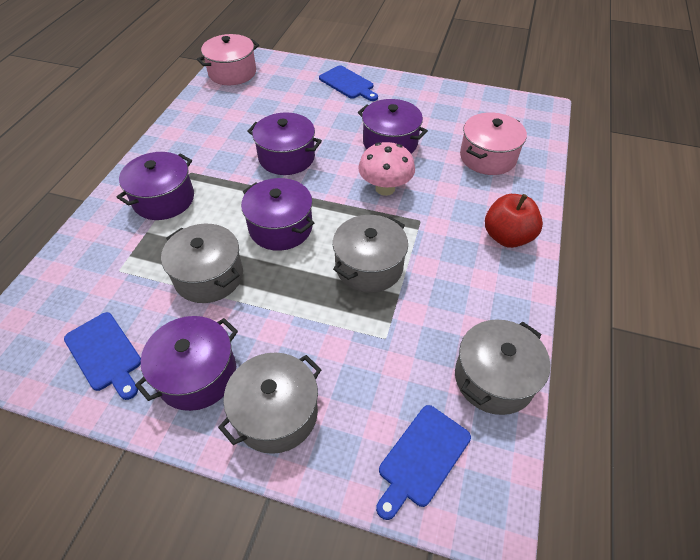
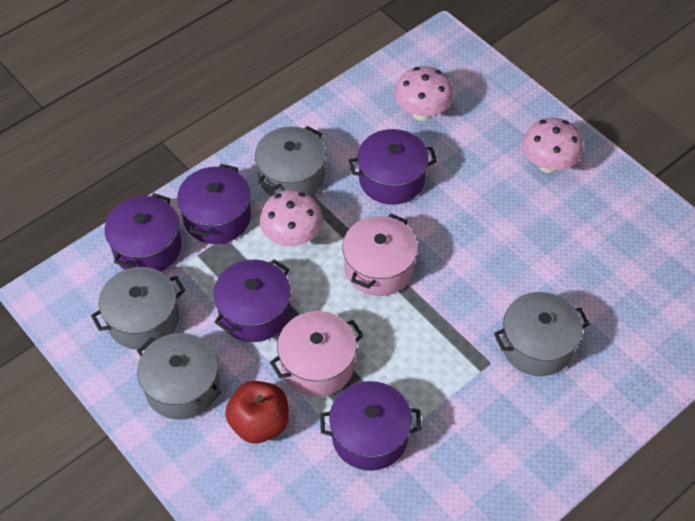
blue cutting board: 3 -> 0
pink mushroom: 1 -> 3

